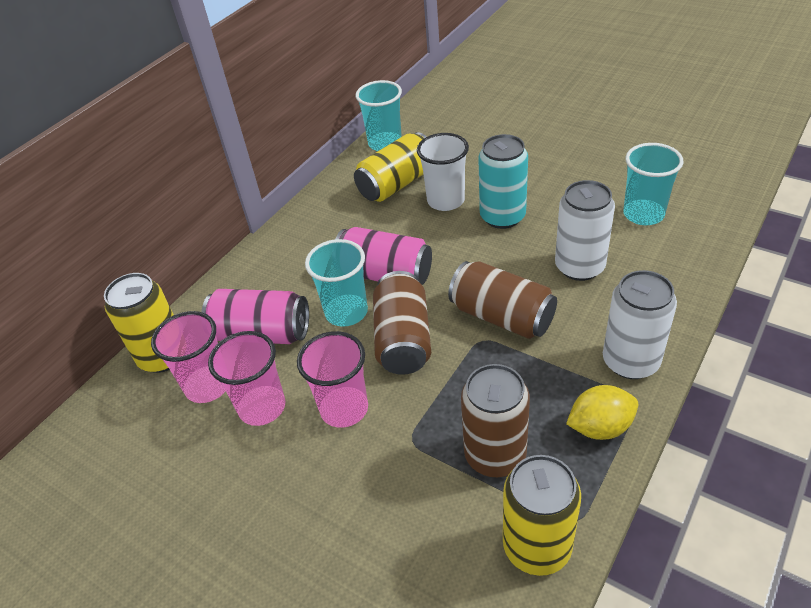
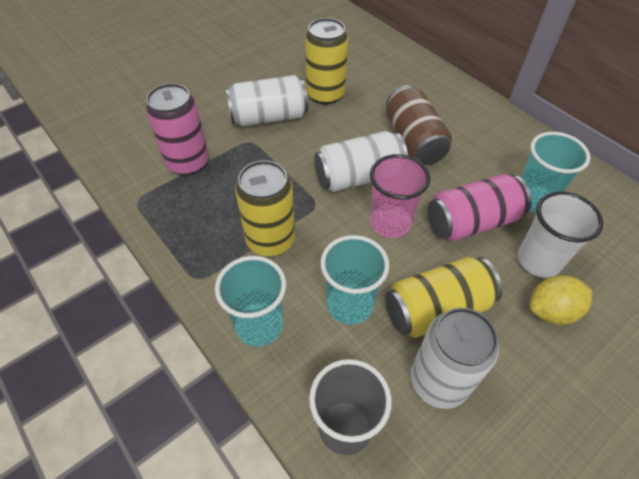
brown can: 3 -> 1
grey cup: 0 -> 1
pink cup: 3 -> 1
turquoise can: 1 -> 0
white can: 2 -> 3

